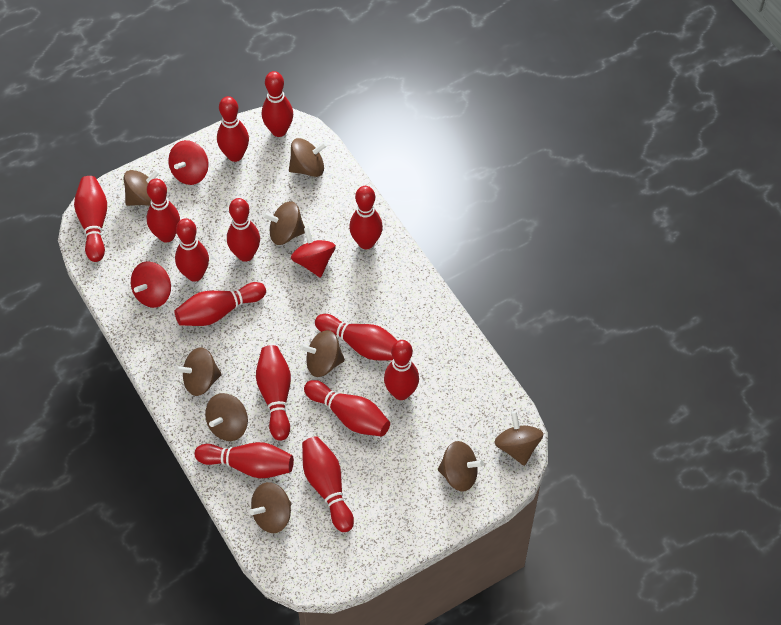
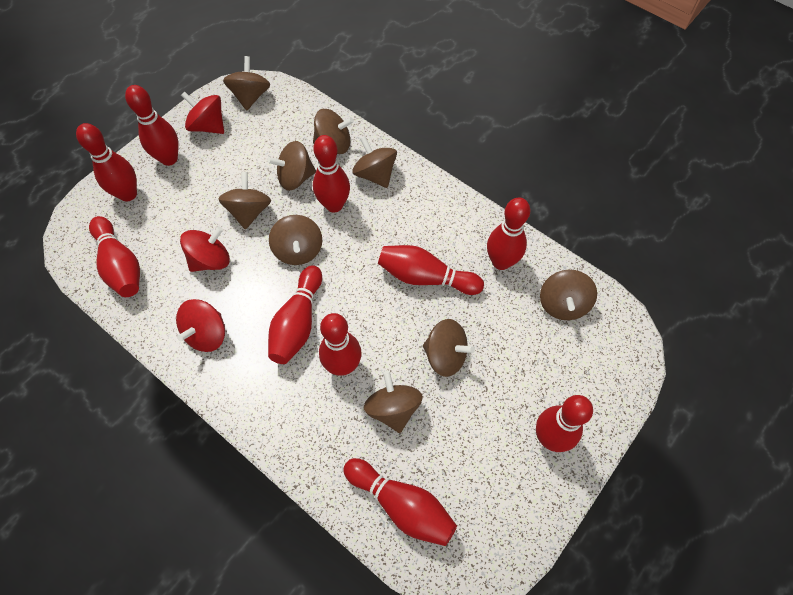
red bowling pin: 14 -> 10

